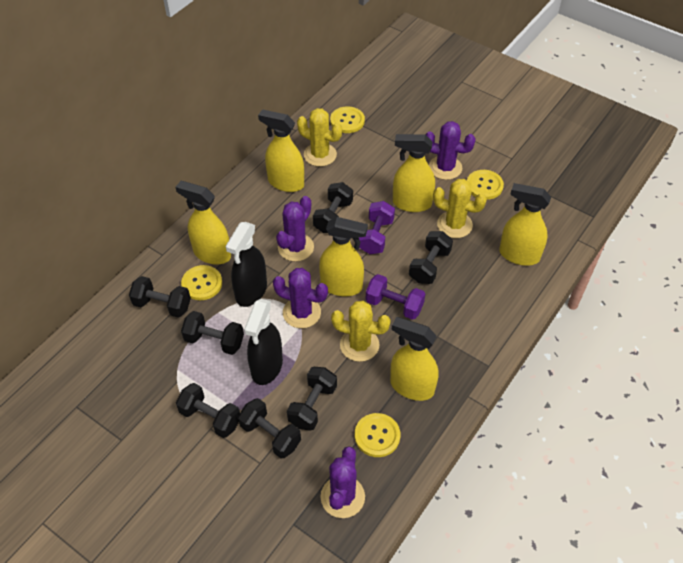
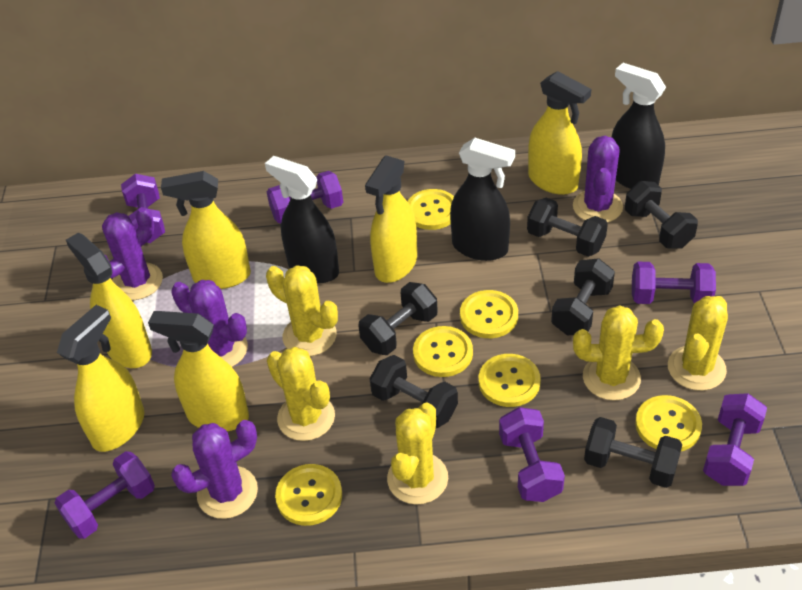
black dumbbell: 7 -> 6
black spray bottle: 2 -> 3
purple dumbbell: 2 -> 6
yellow button: 4 -> 6
yellow cactus: 3 -> 5

